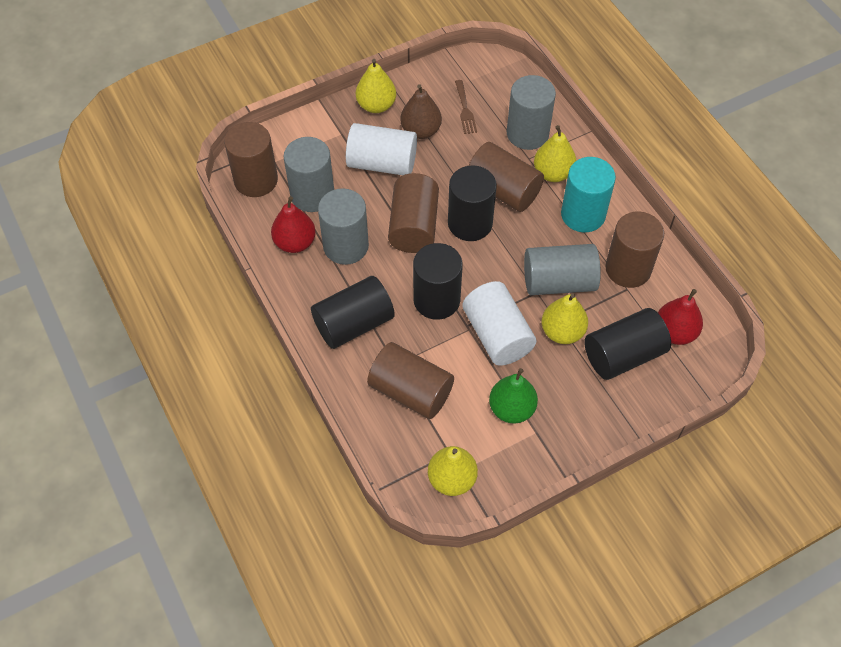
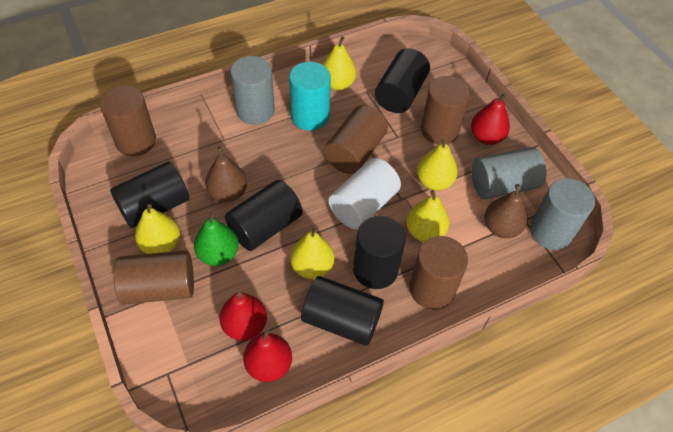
black cylinder: 4 -> 5
brown fork: 1 -> 0
brown pear: 1 -> 2
grey cylinder: 4 -> 3
red pear: 2 -> 3
white cylinder: 2 -> 1
yellow pear: 4 -> 5

